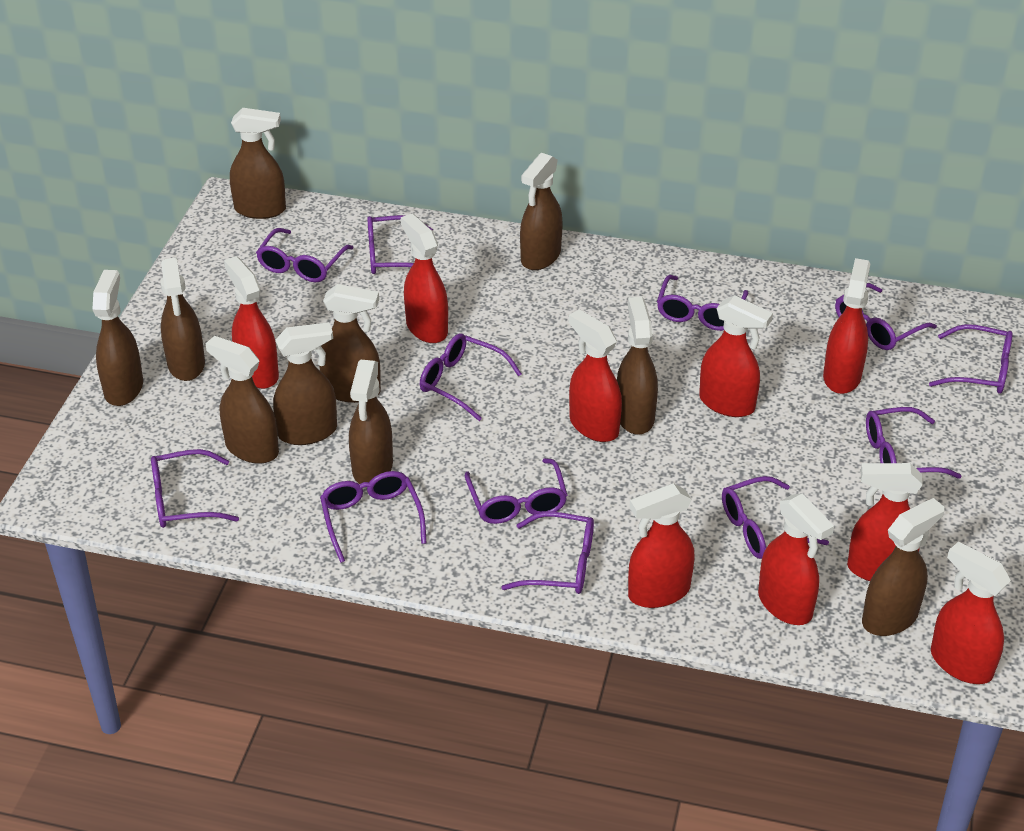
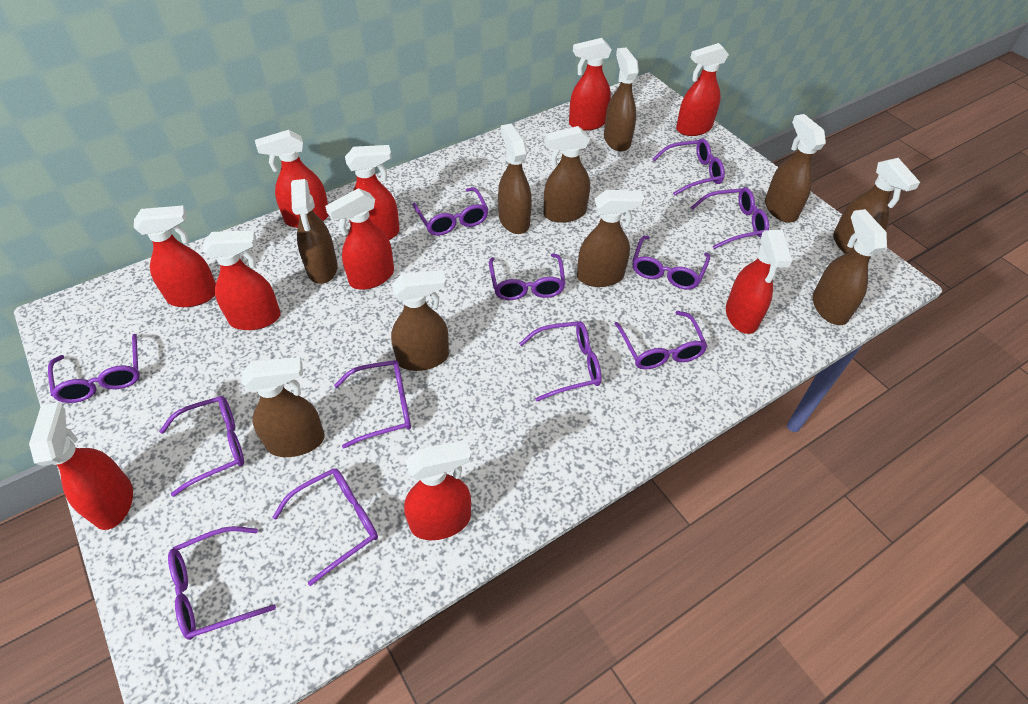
red spray bottle: 9 -> 10

